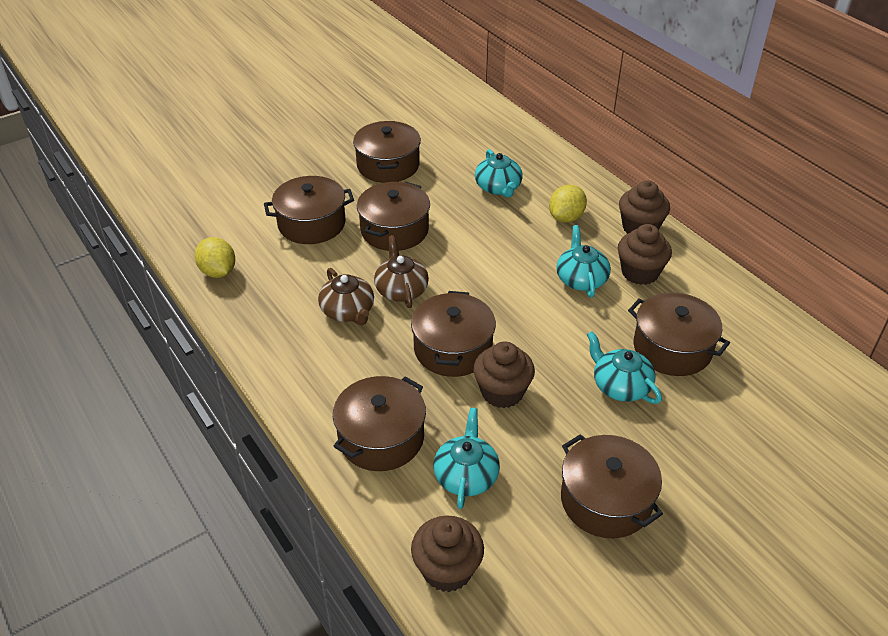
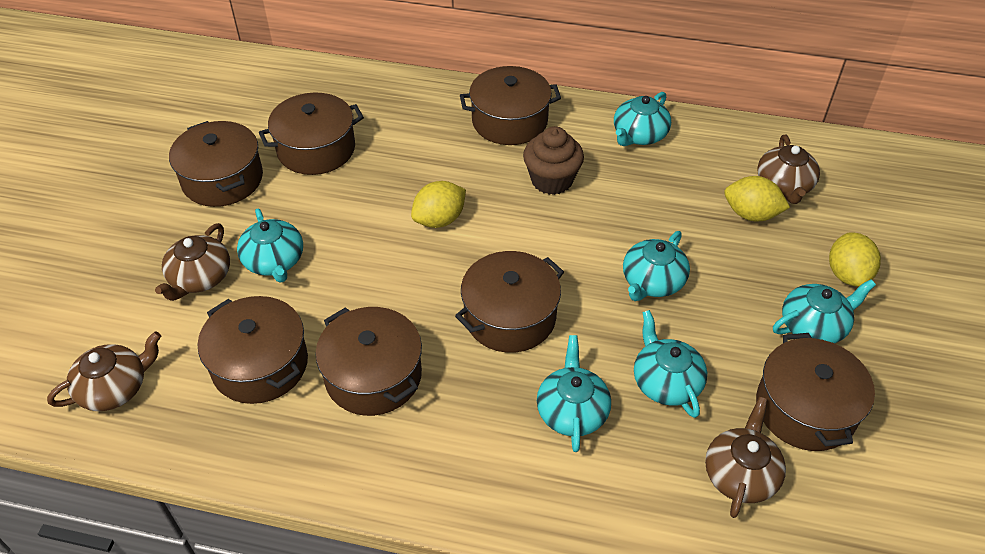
brown cupcake: 4 -> 1
brown teapot: 2 -> 4
turquoise teapot: 4 -> 6
yellow lemon: 2 -> 3

